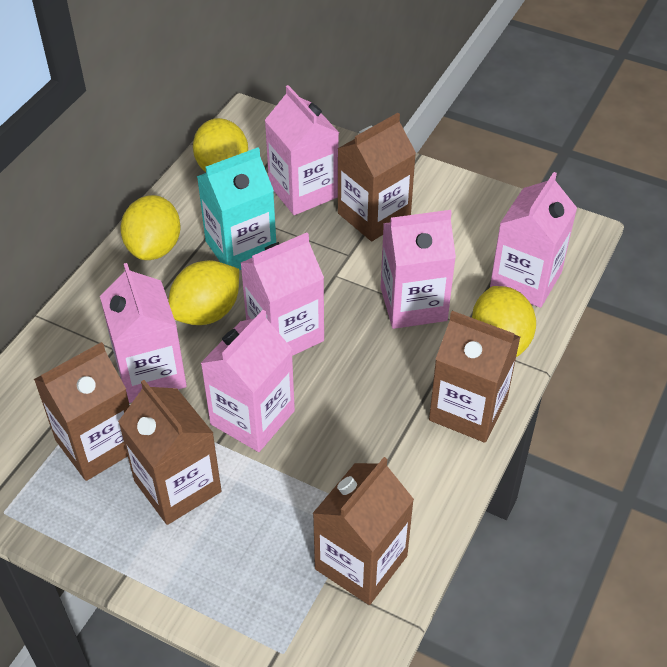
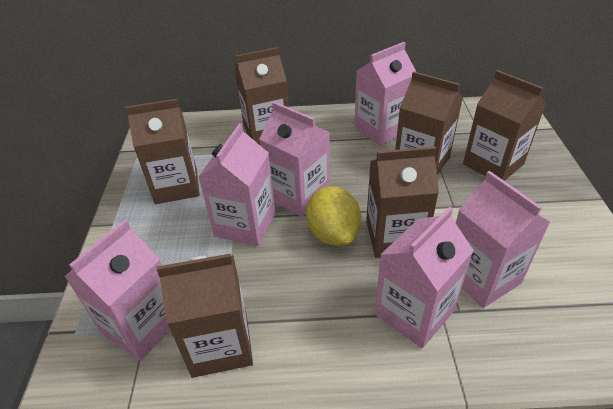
brown carton: 5 -> 6
turquoise carton: 1 -> 0
yellow lemon: 4 -> 1

